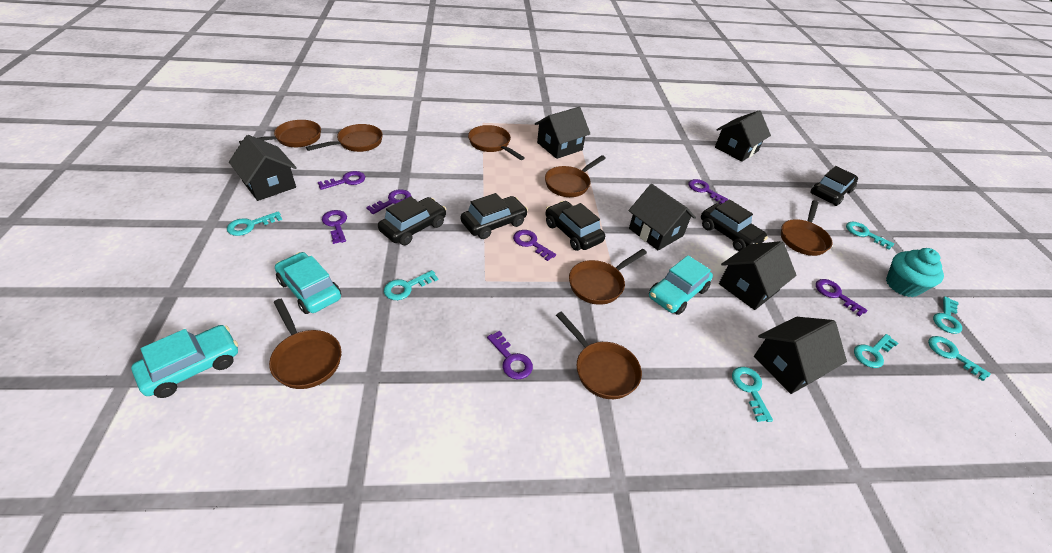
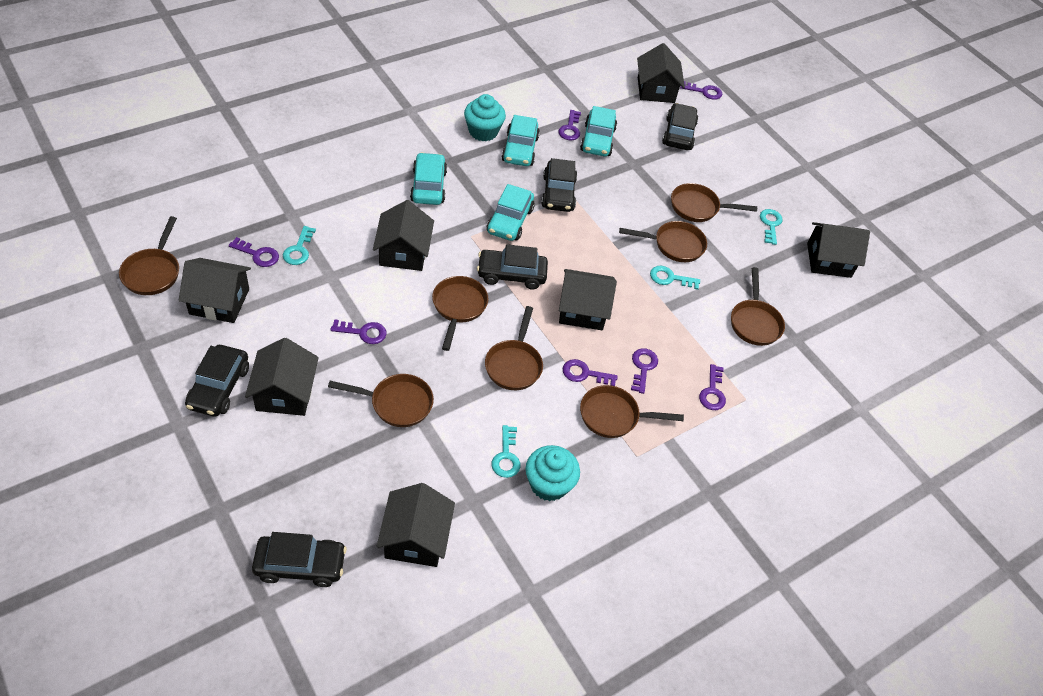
black house: 6 -> 7
turquoise car: 3 -> 4
turquoise cupcake: 1 -> 2
turquoise key: 7 -> 4

